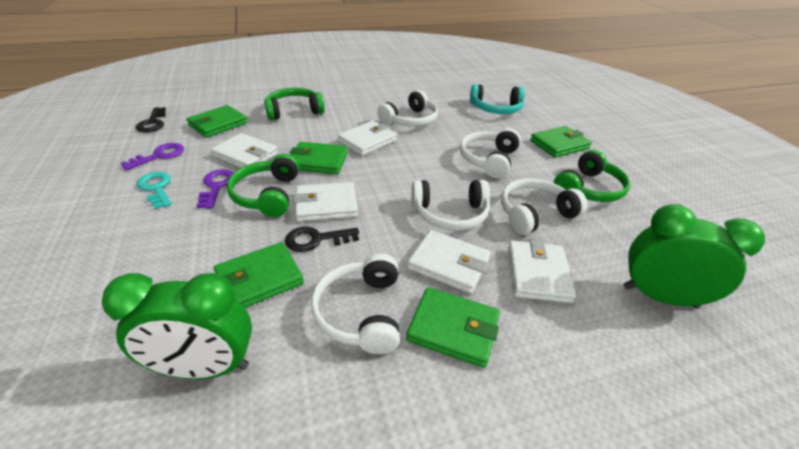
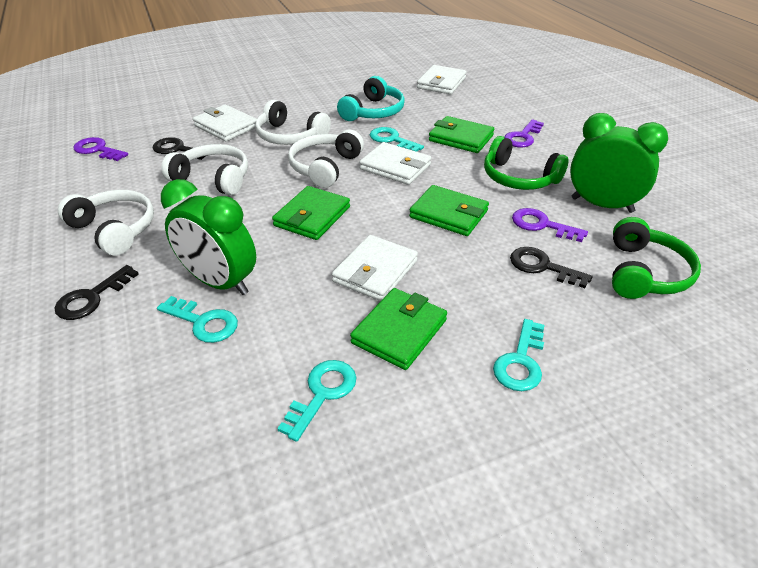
black key: 2 -> 3
green headphones: 3 -> 2
green wallet: 5 -> 4
purple key: 2 -> 3
turquoise key: 1 -> 4
white headphones: 5 -> 4
white wallet: 5 -> 4

